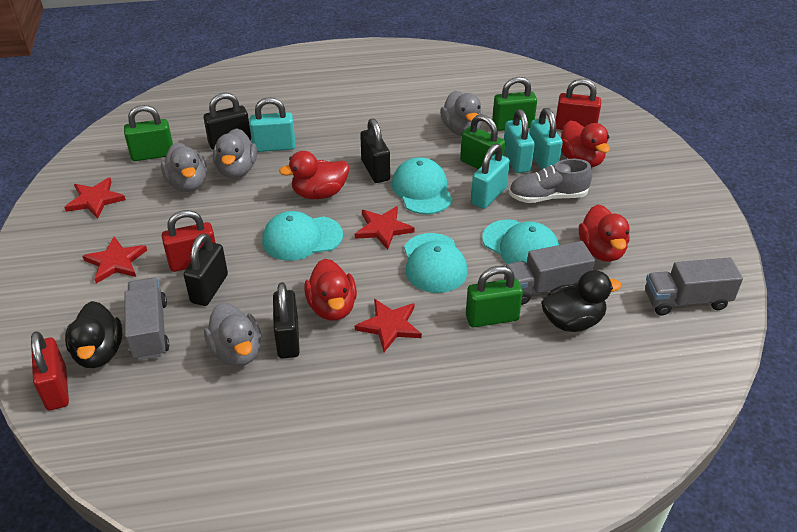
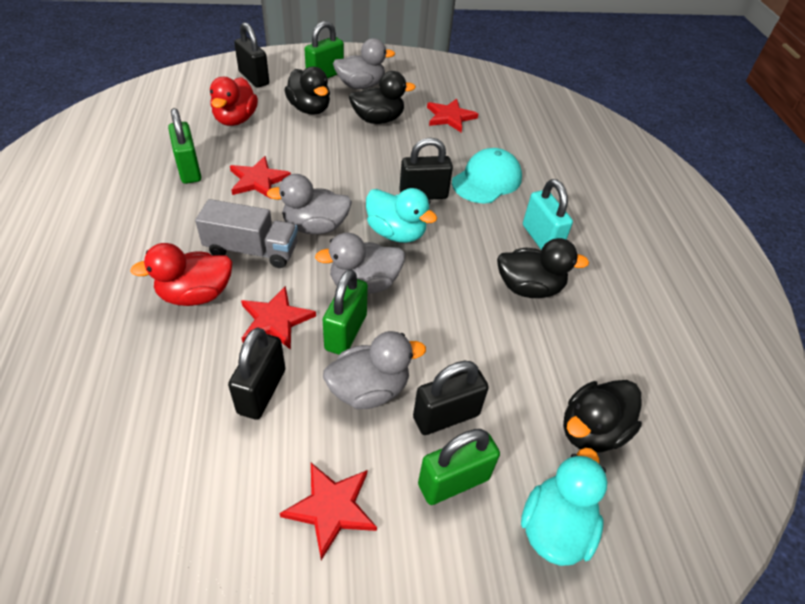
black duck: 2 -> 4
grey shoe: 1 -> 0
grey truck: 3 -> 1
red duck: 4 -> 2
red padlock: 3 -> 0
turquoise cap: 4 -> 1
turquoise duck: 0 -> 2
turquoise padlock: 4 -> 1

